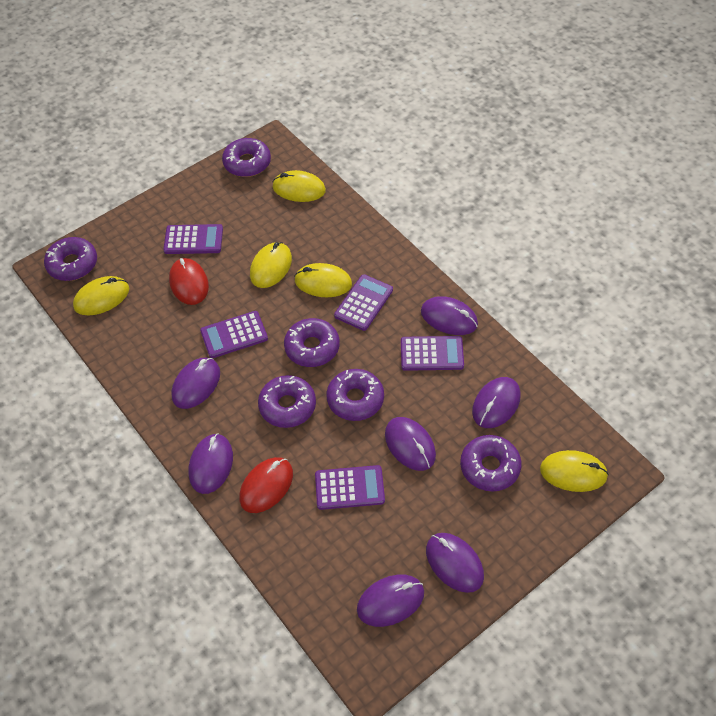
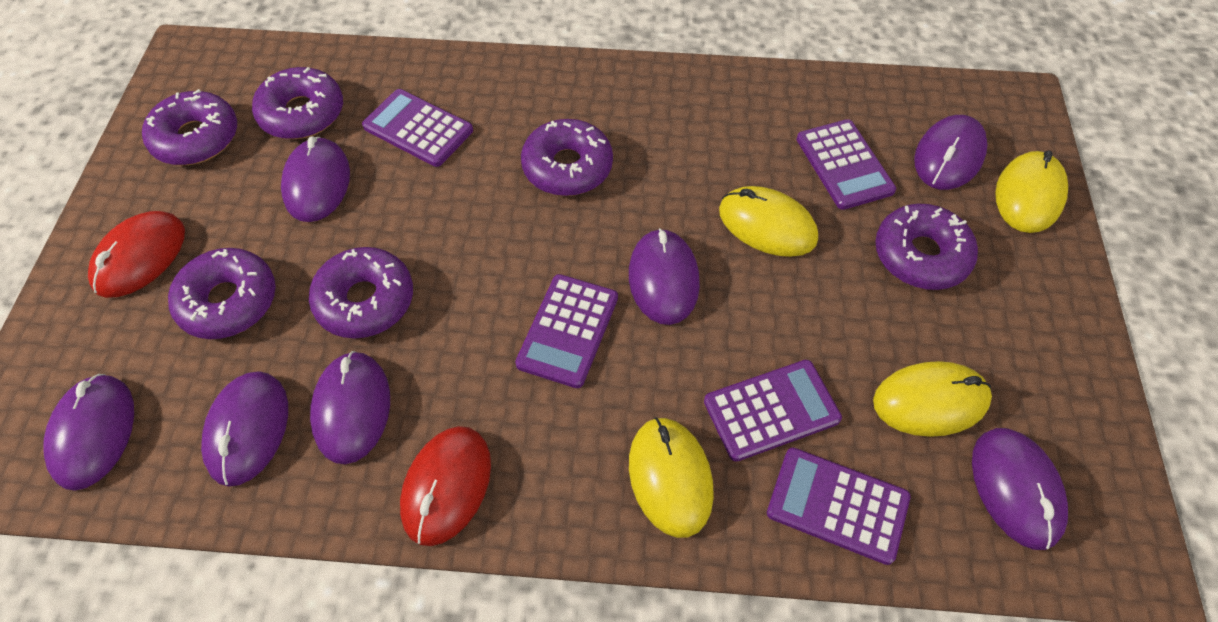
yellow mouse: 5 -> 4

